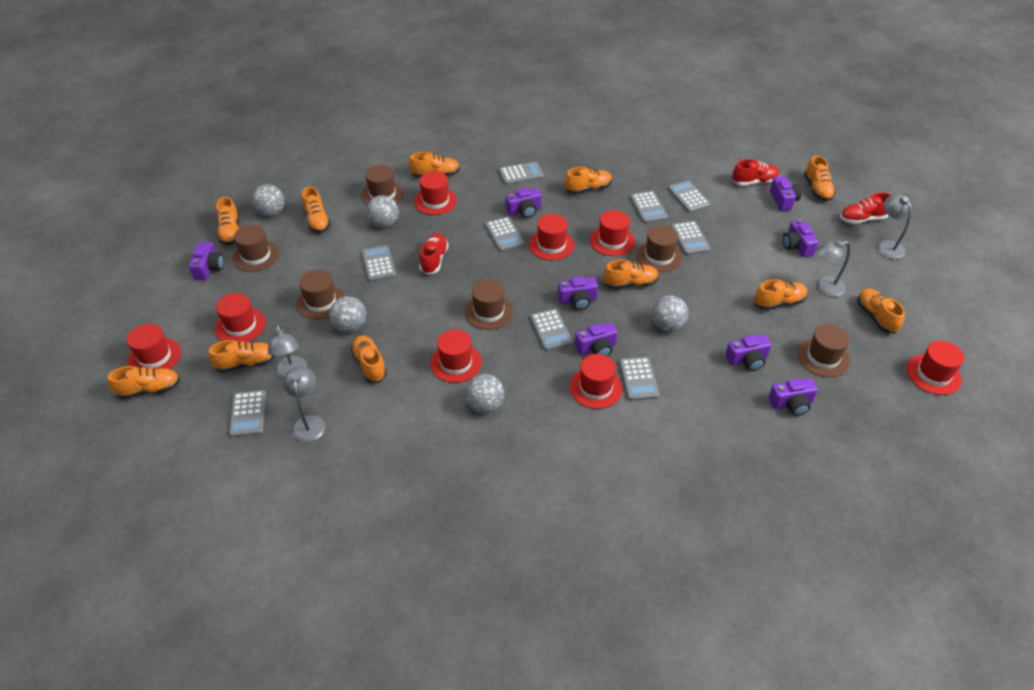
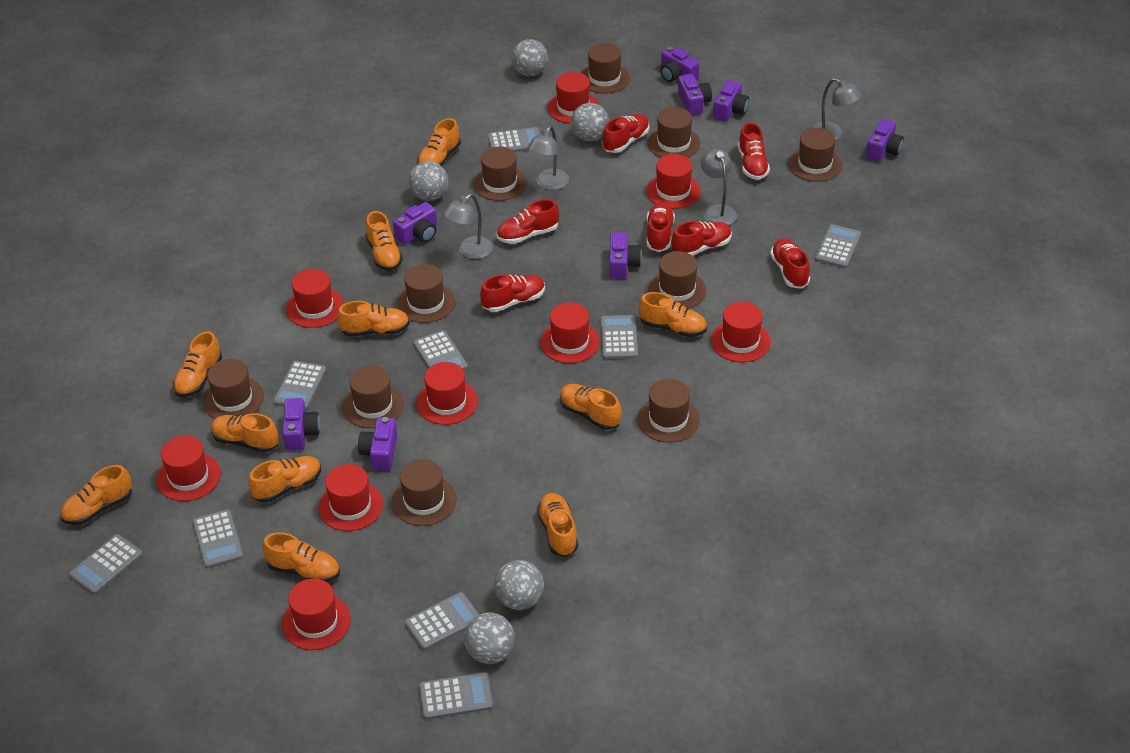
brown hat: 6 -> 10
red hat: 8 -> 9
red shoe: 3 -> 7

